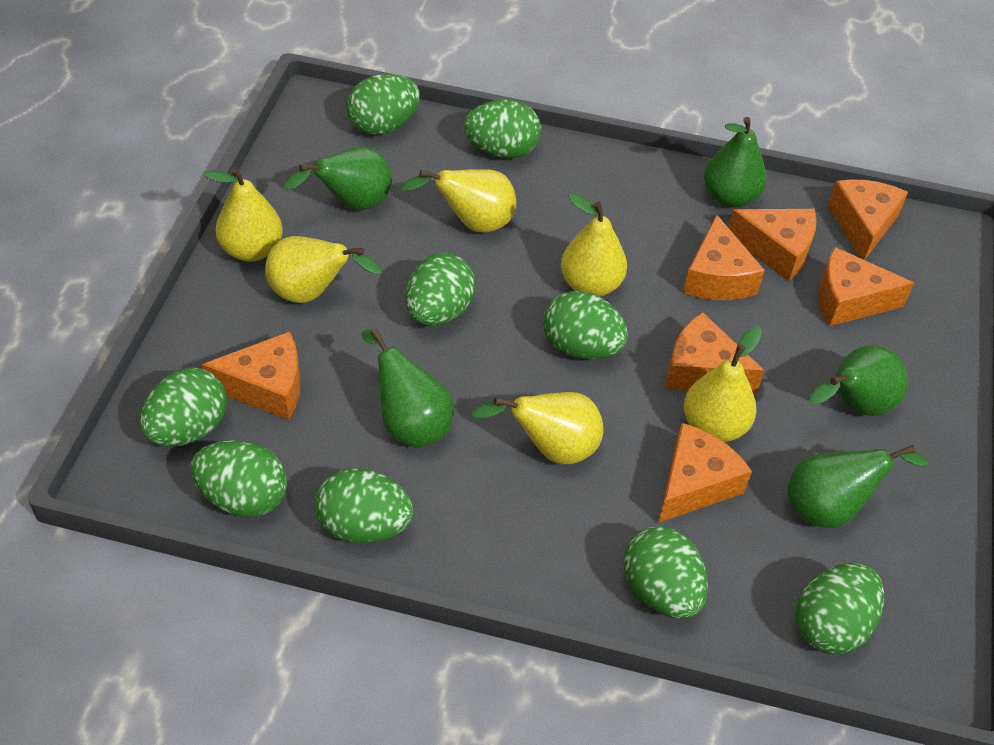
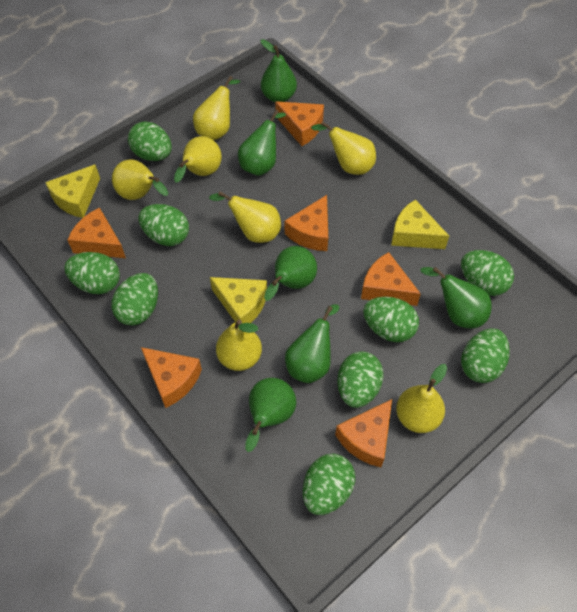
green pear: 5 -> 6
orange cheese: 7 -> 6
yellow cheese: 0 -> 3
yellow pear: 6 -> 7

